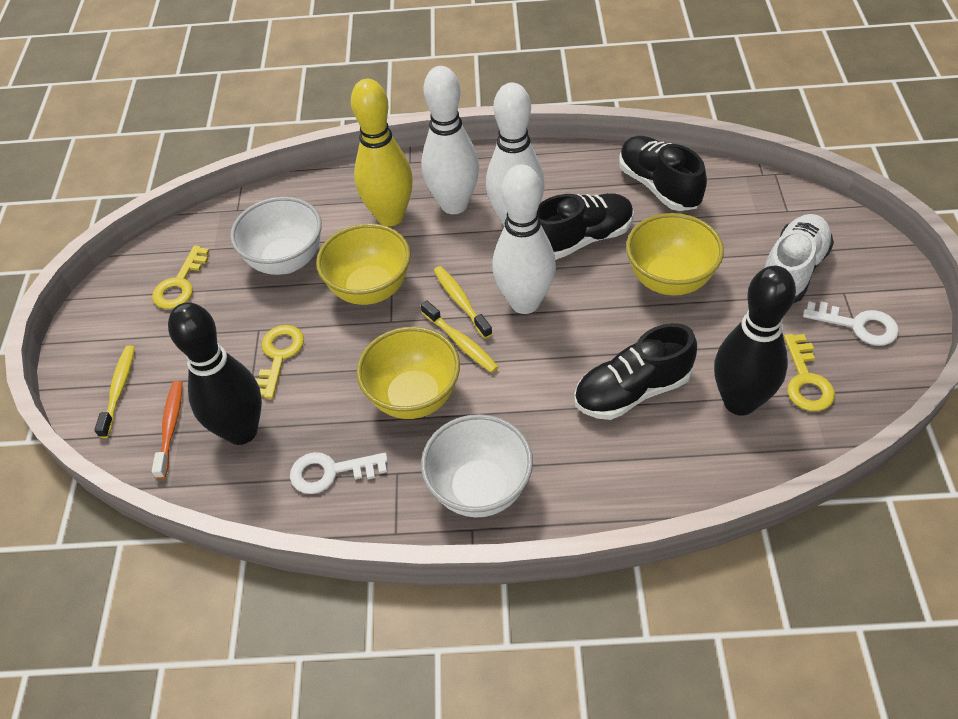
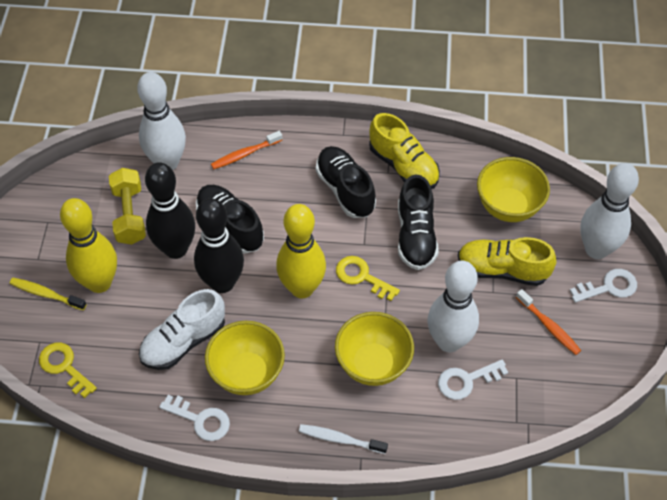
orange toothbrush: 1 -> 2
white bowl: 2 -> 0
white key: 2 -> 3
white toothbrush: 0 -> 1
yellow bowling pin: 1 -> 2
yellow dumbbell: 0 -> 1
yellow key: 3 -> 2
yellow shoe: 0 -> 2
yellow toothbrush: 3 -> 1

